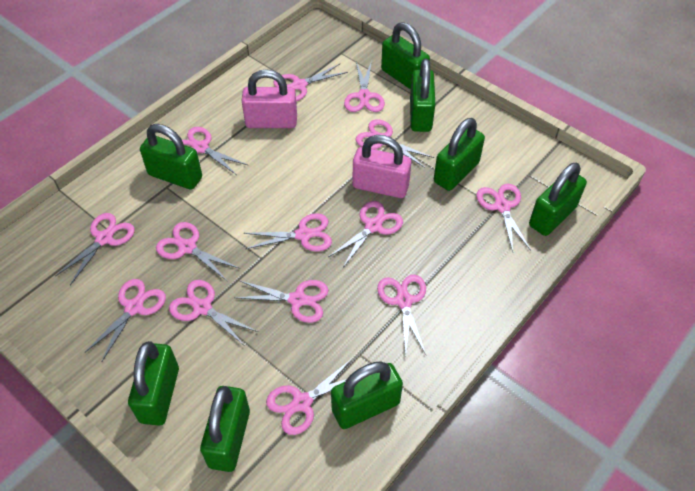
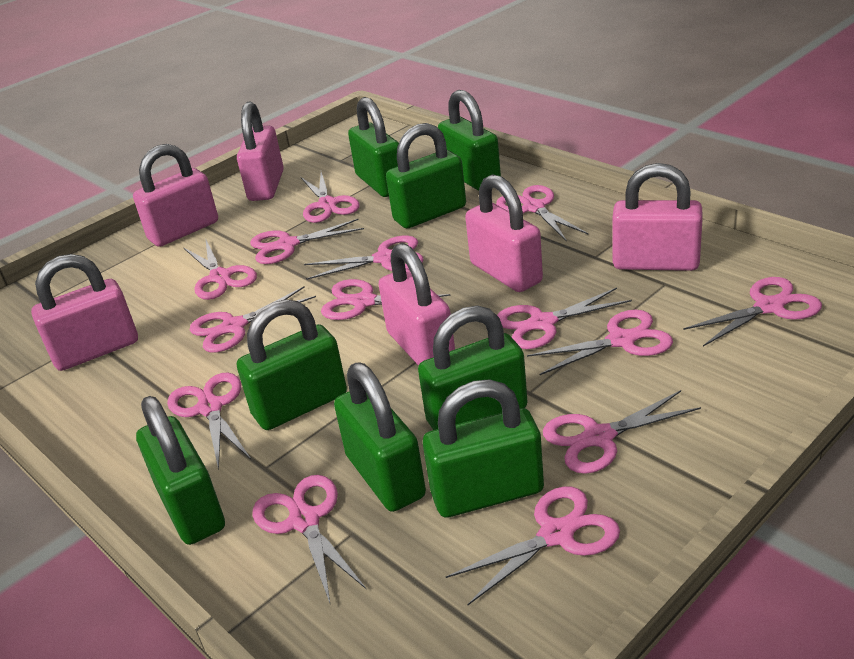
pink padlock: 2 -> 6

